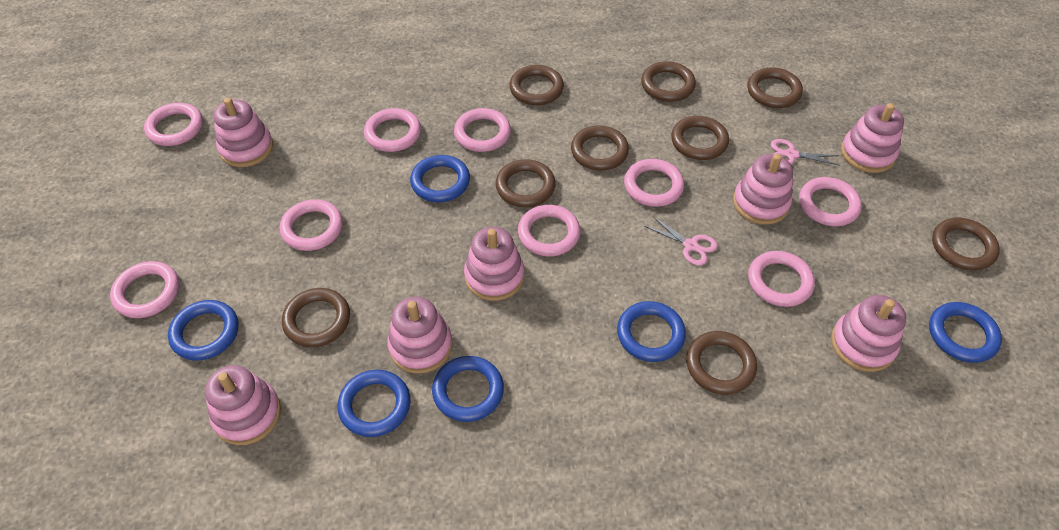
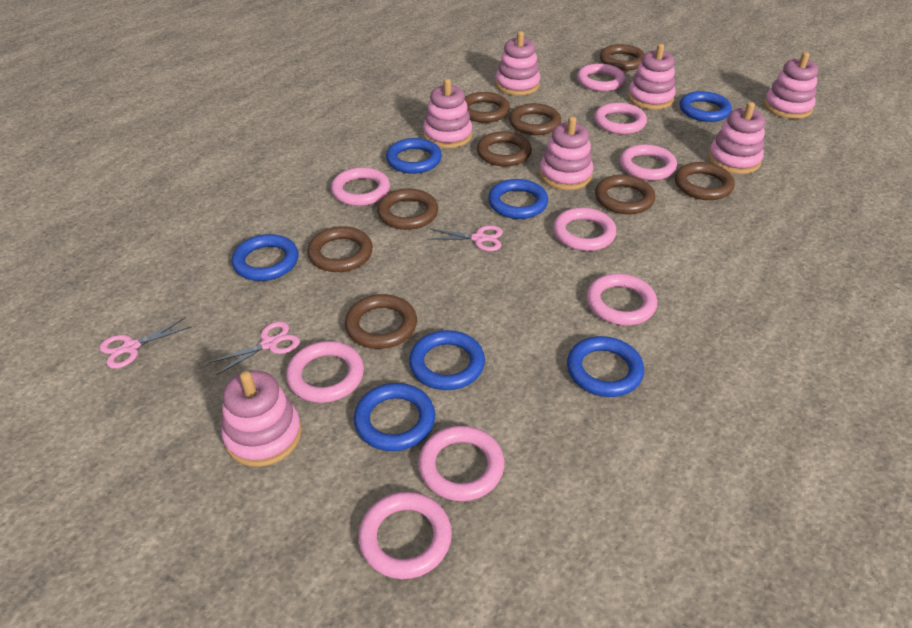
blue ring: 6 -> 7
pink scissors: 2 -> 3

